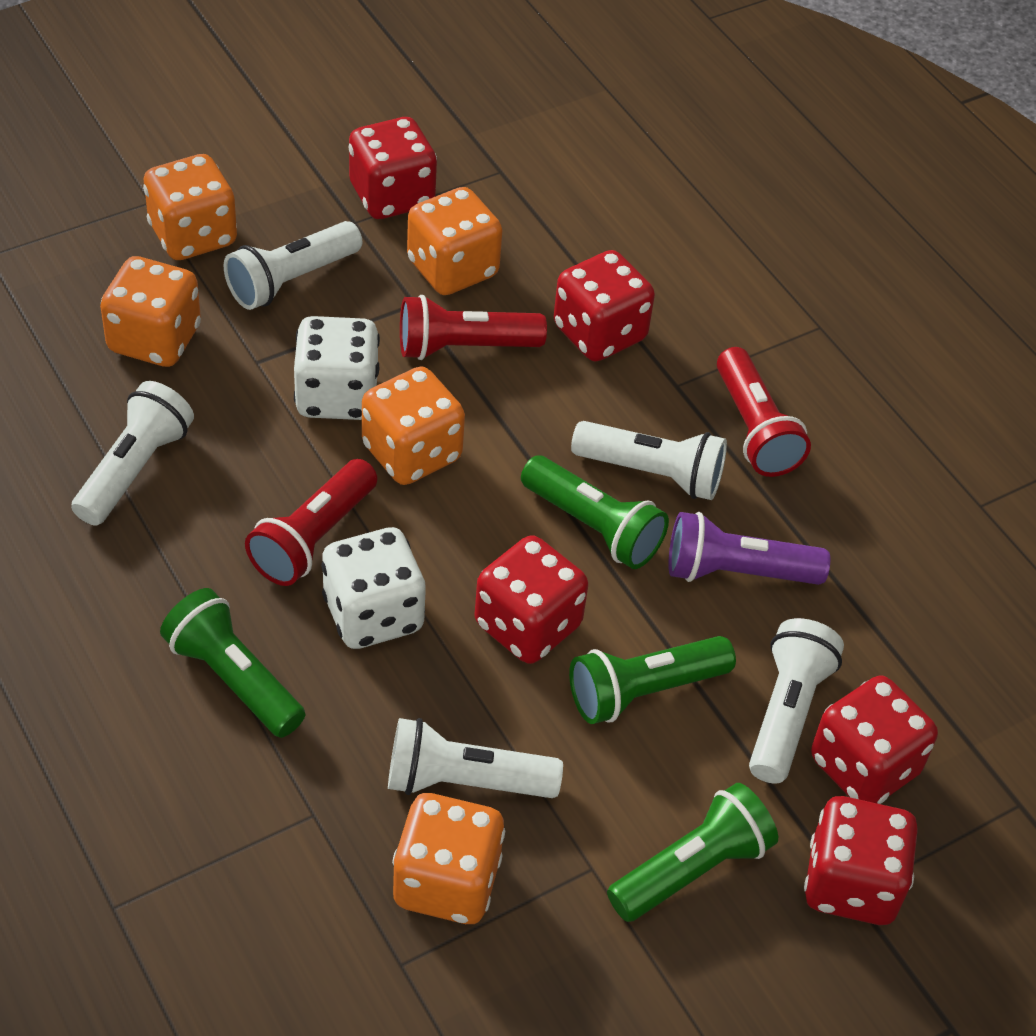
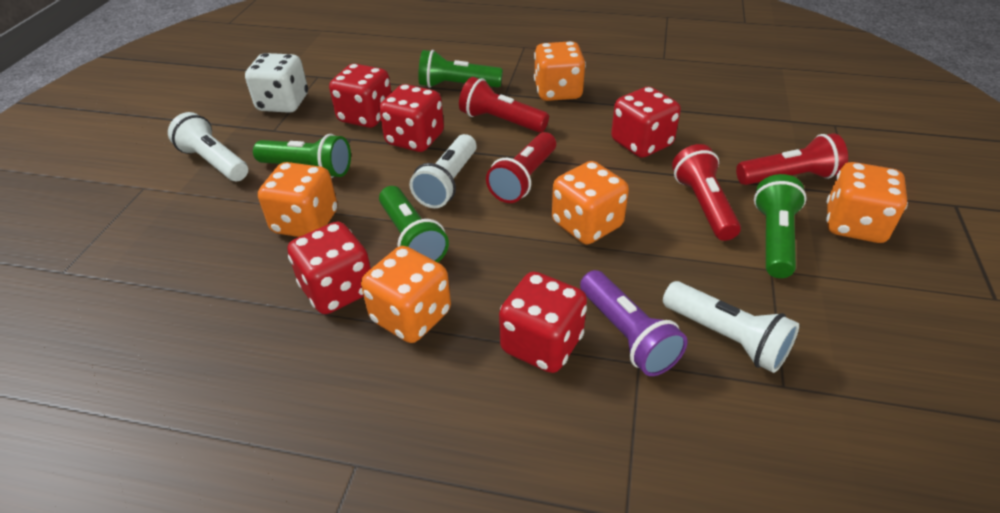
red flashlight: 3 -> 4
white dice: 2 -> 1
white flashlight: 5 -> 3

